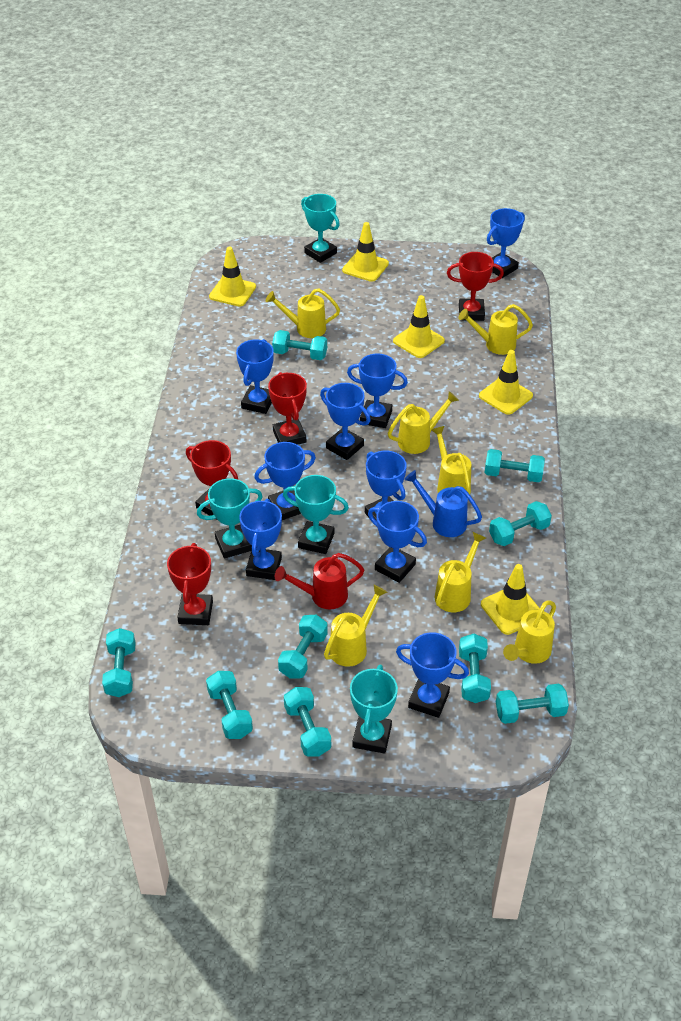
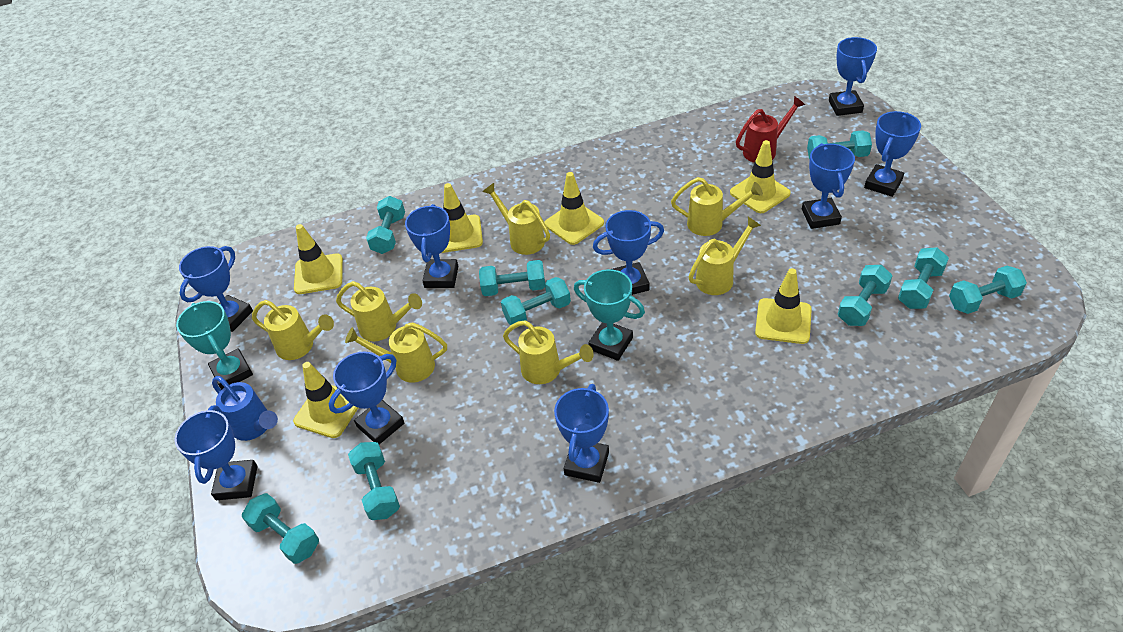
red trophy: 4 -> 0
turquoise trophy: 4 -> 2
yellow traffic cone: 5 -> 6

